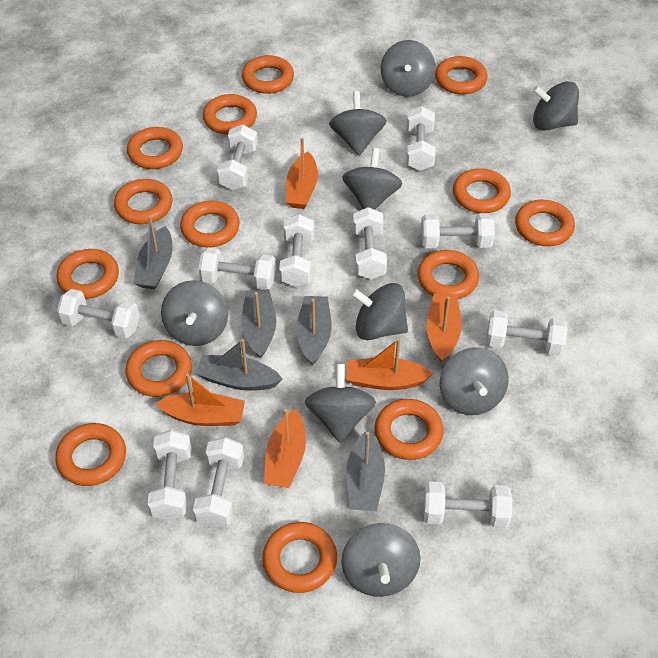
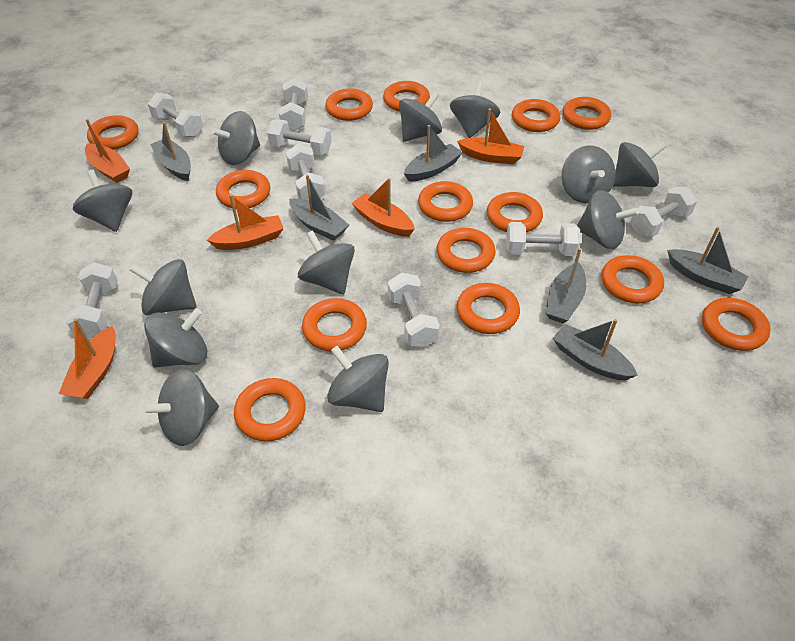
grey boat: 5 -> 6
grey spinning top: 9 -> 12
white dumbbell: 11 -> 8

